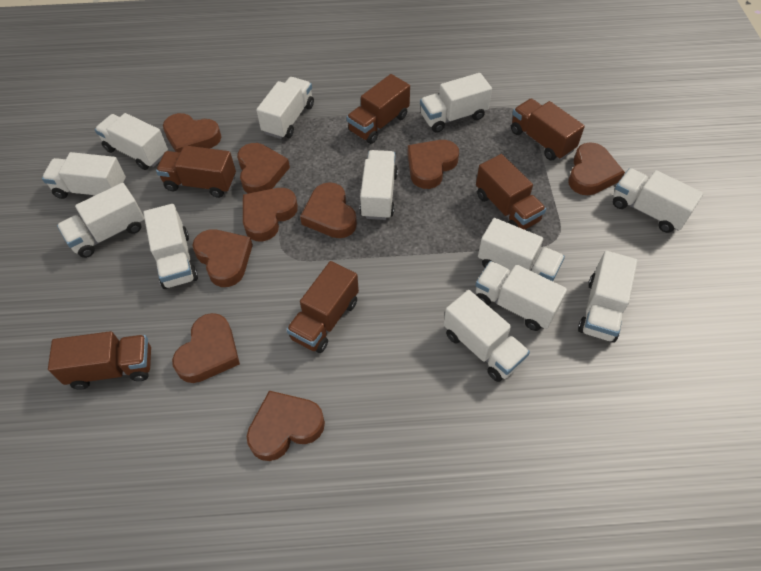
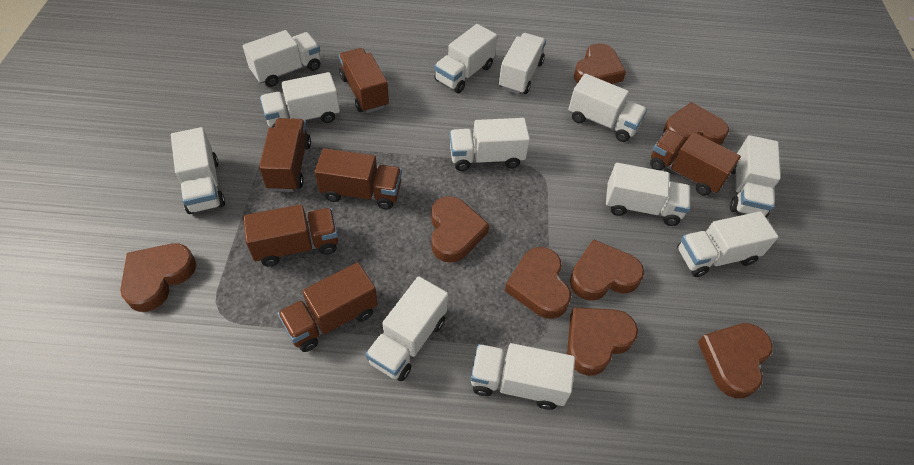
brown heart: 9 -> 8

